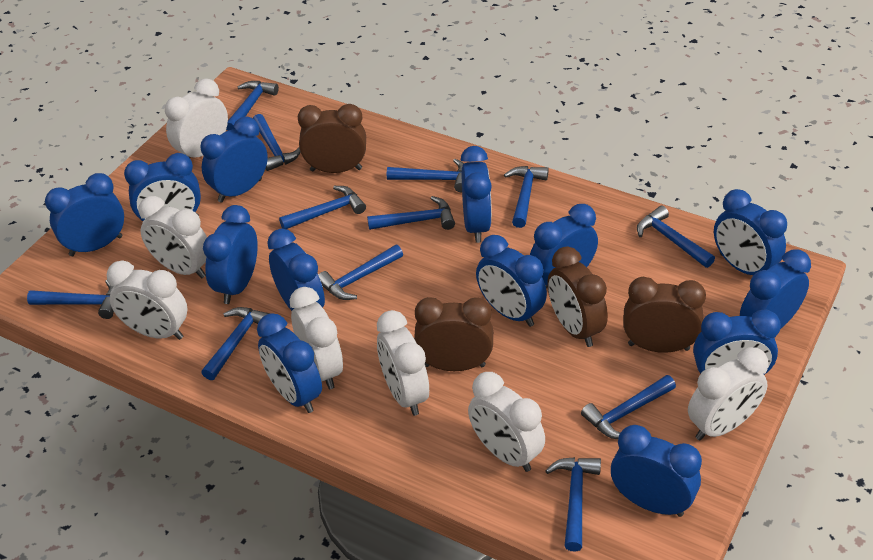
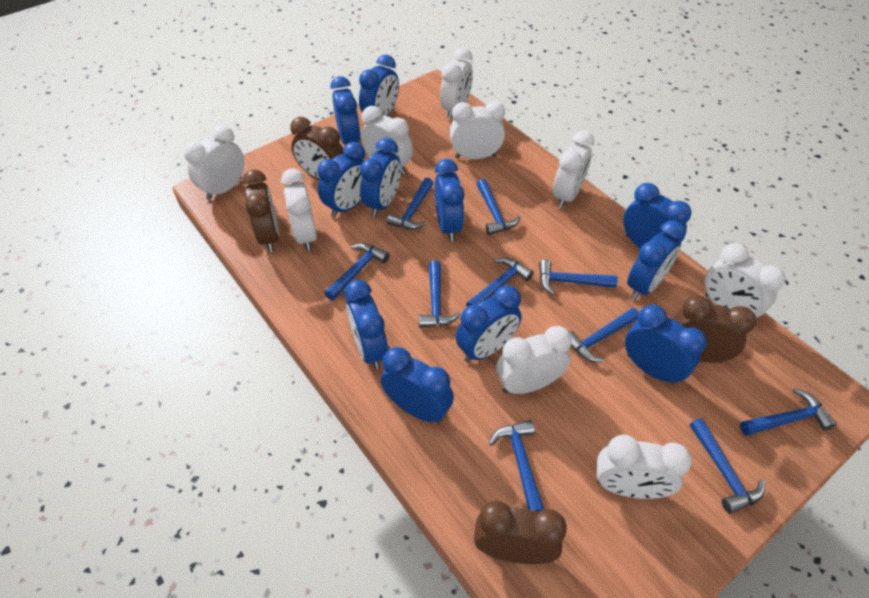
blue clock: 13 -> 11
blue hammer: 12 -> 10
white clock: 7 -> 9

